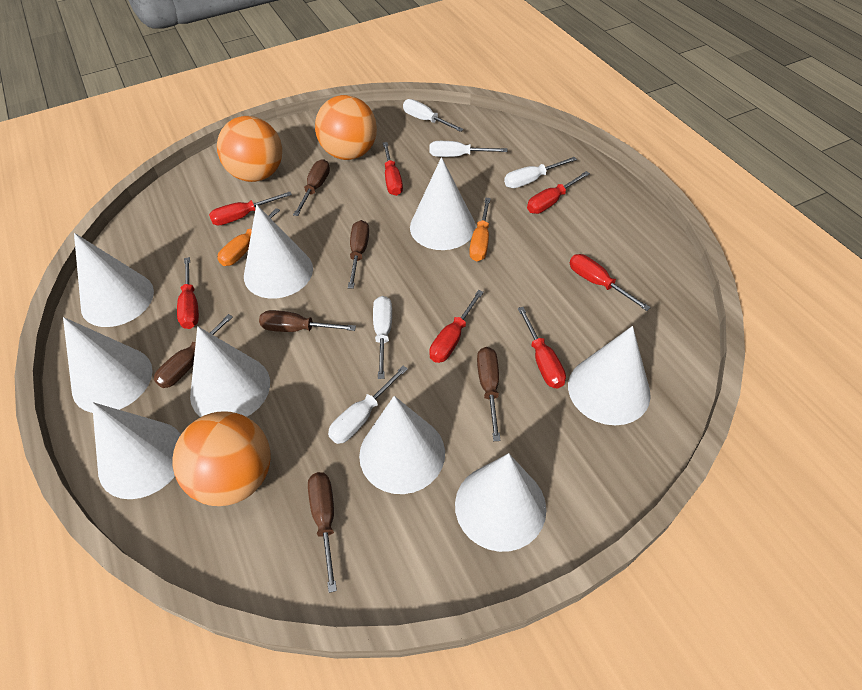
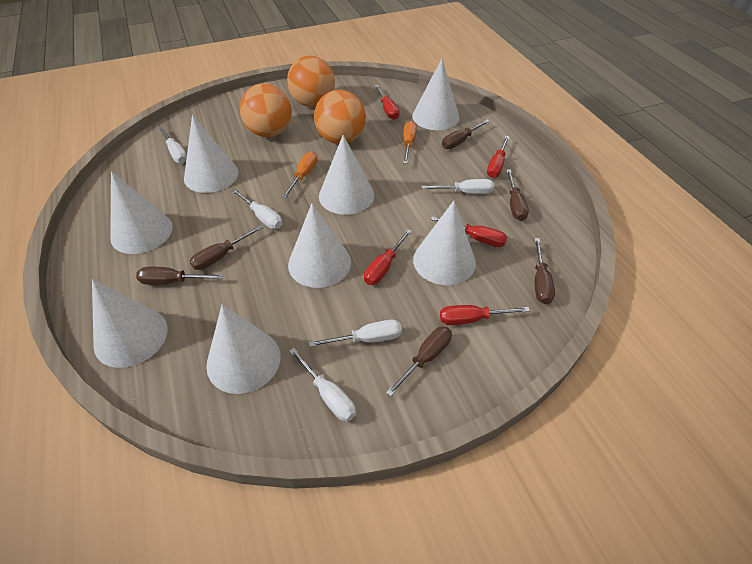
red screwdriver: 7 -> 5
white cone: 9 -> 8

